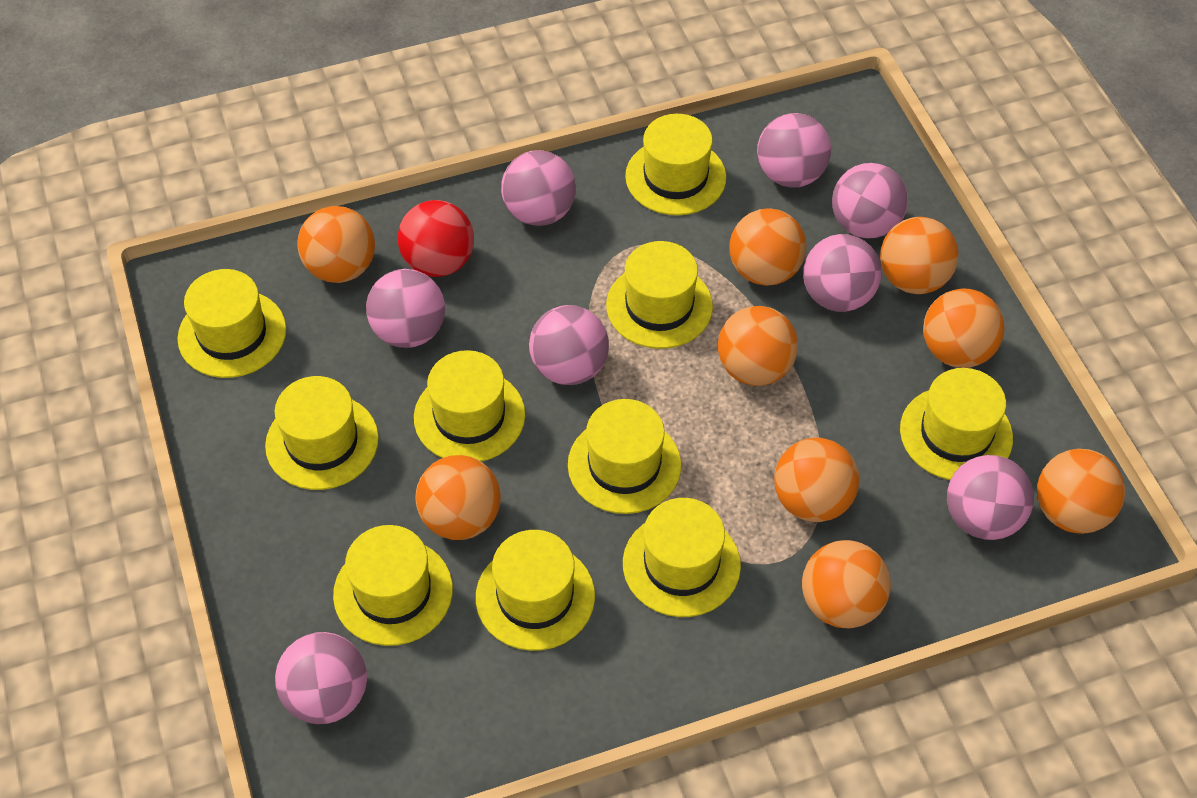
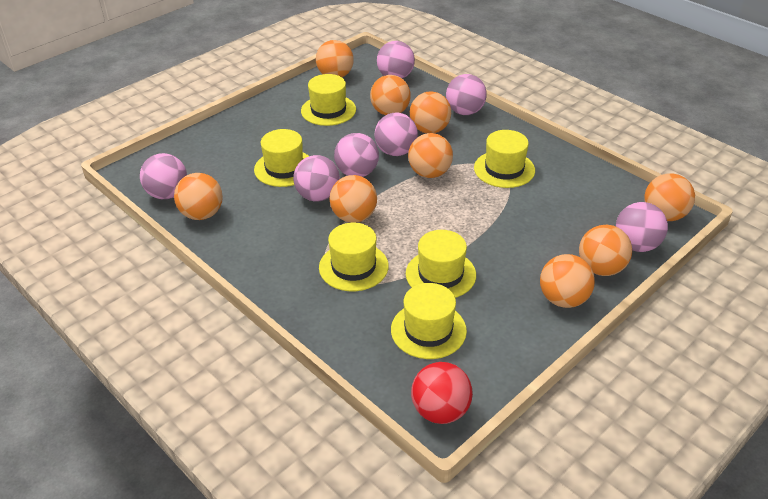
pink ball: 8 -> 7
yellow hat: 10 -> 6

